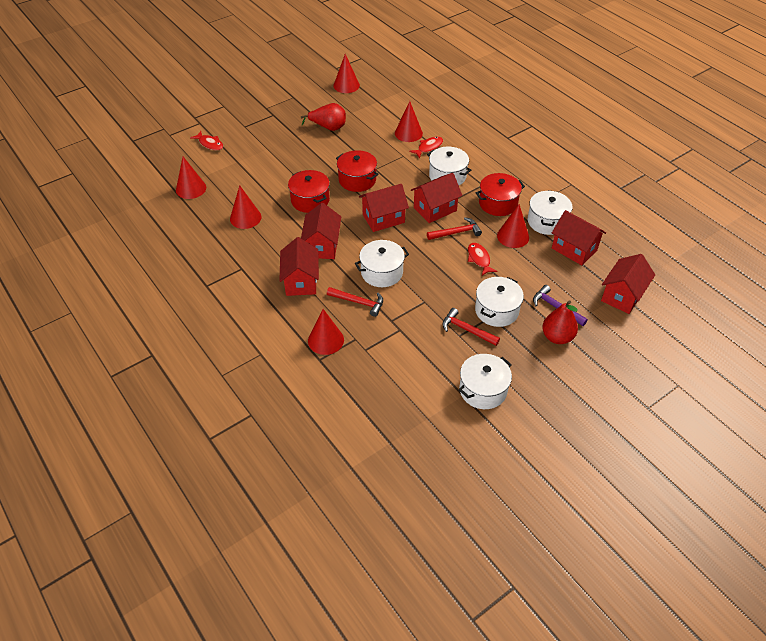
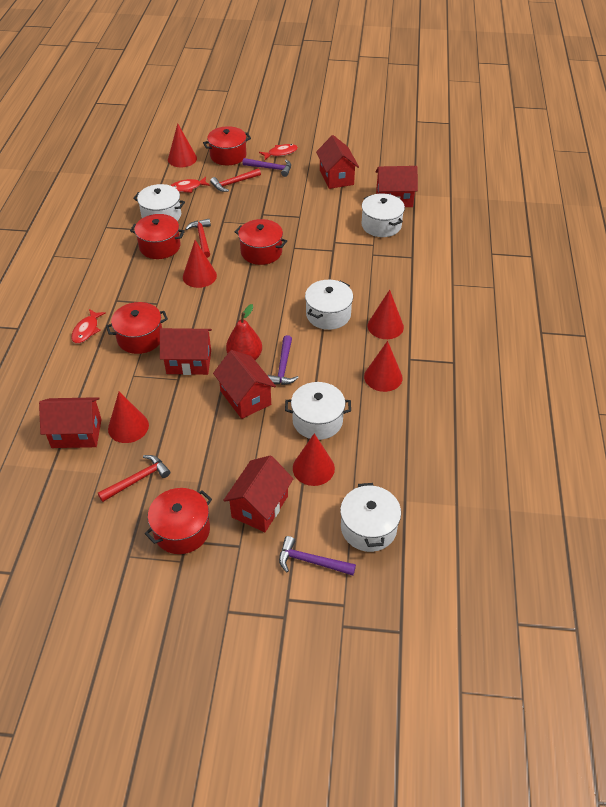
purple hammer: 1 -> 3
red pear: 2 -> 1
red pot: 3 -> 5

